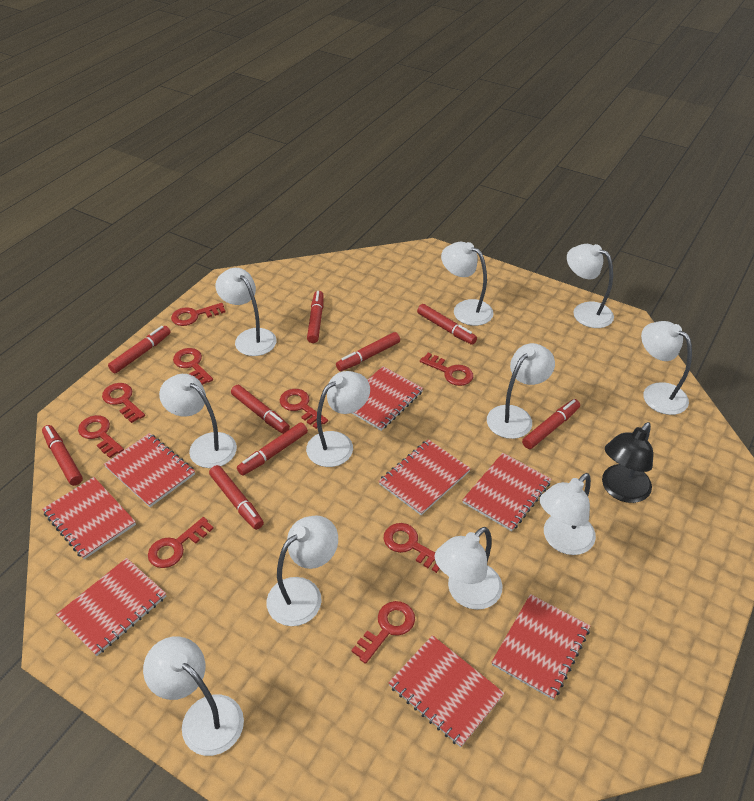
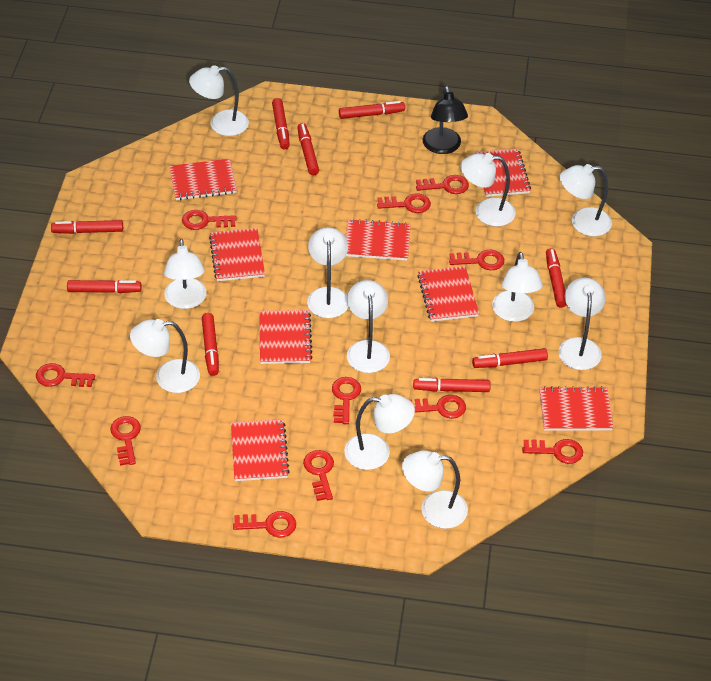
red key: 9 -> 11

